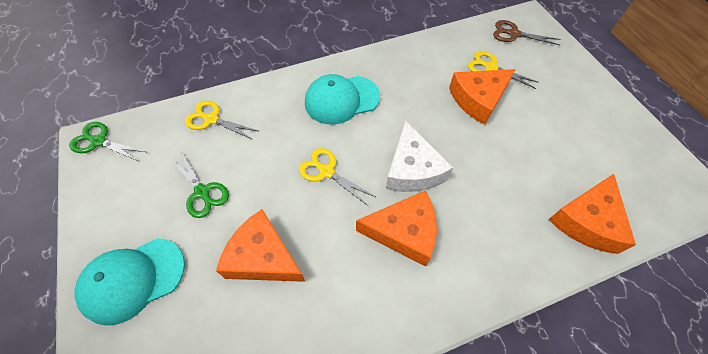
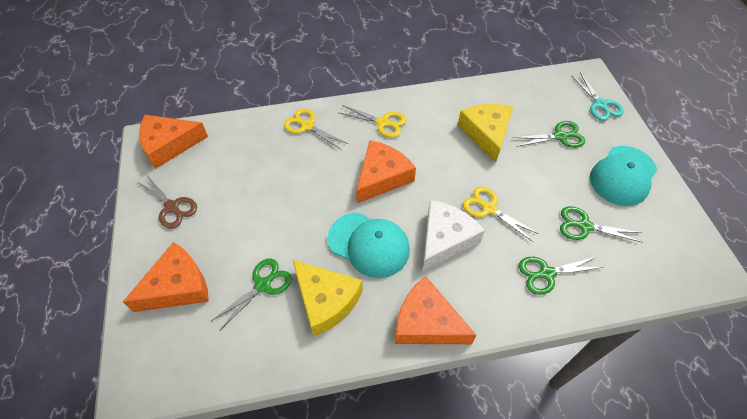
green scissors: 2 -> 4
turquoise scissors: 0 -> 1
yellow cheese: 0 -> 2

